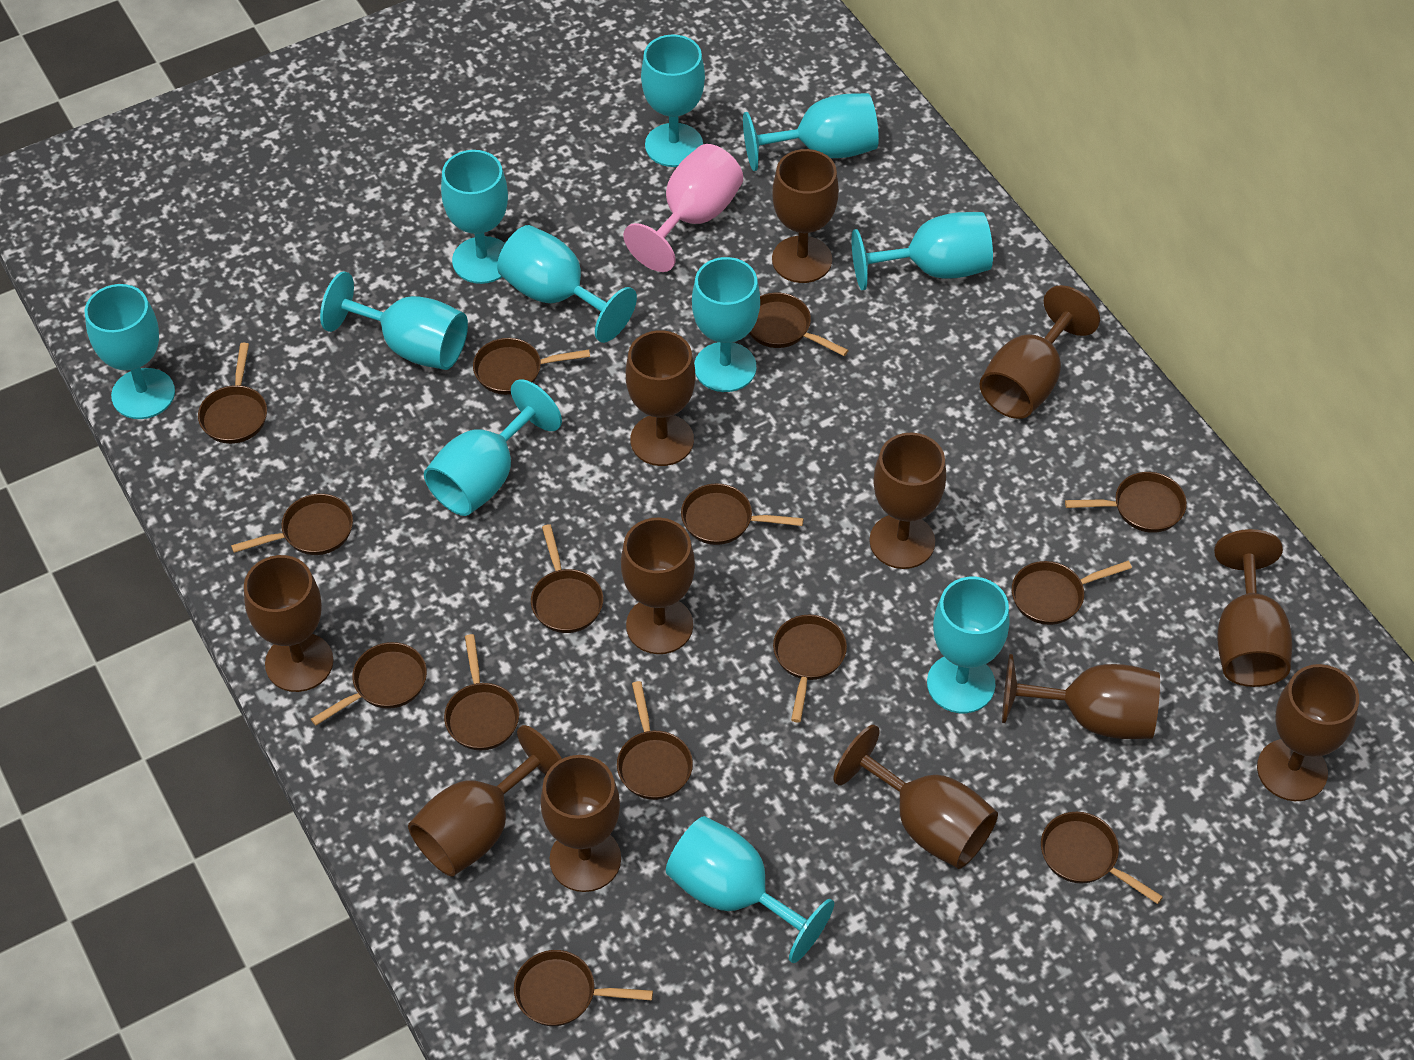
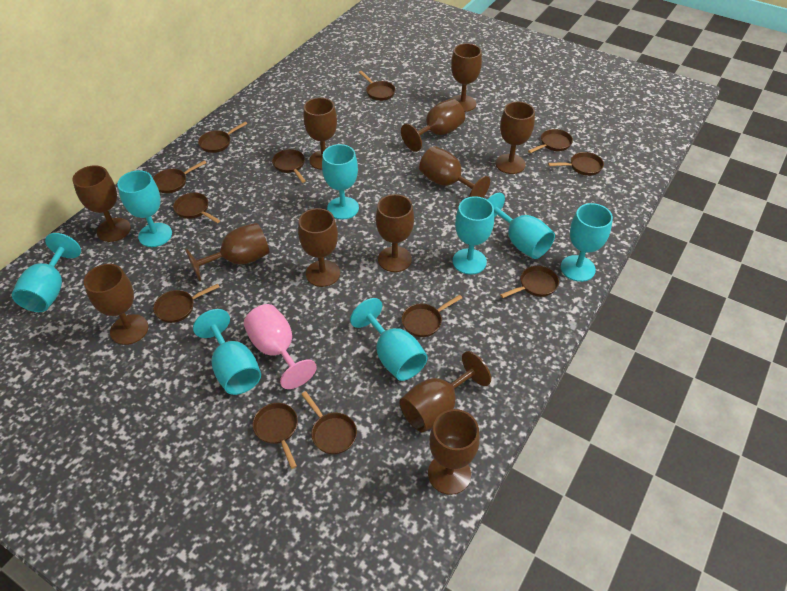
brown pan: 14 -> 12
turquoise goblet: 11 -> 8

